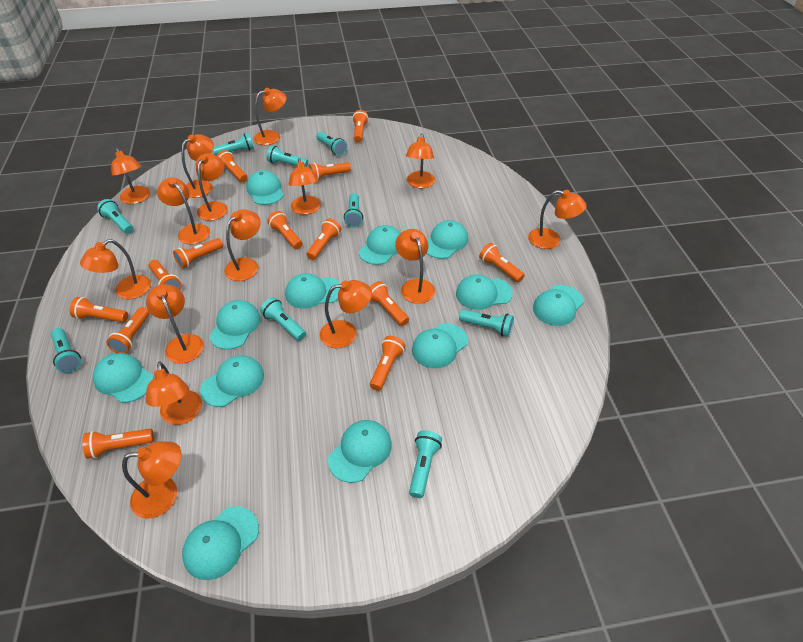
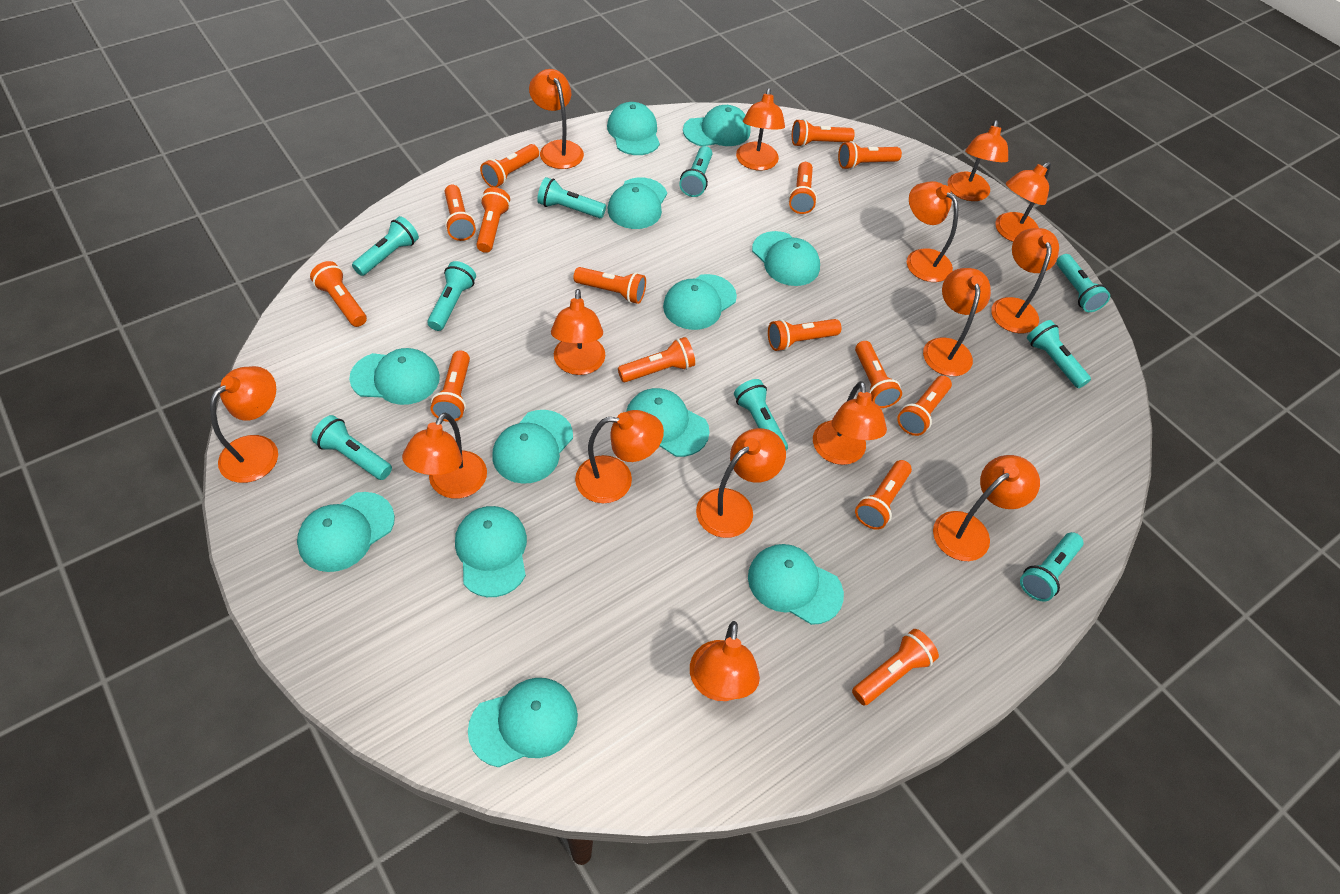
orange flashlight: 13 -> 15

